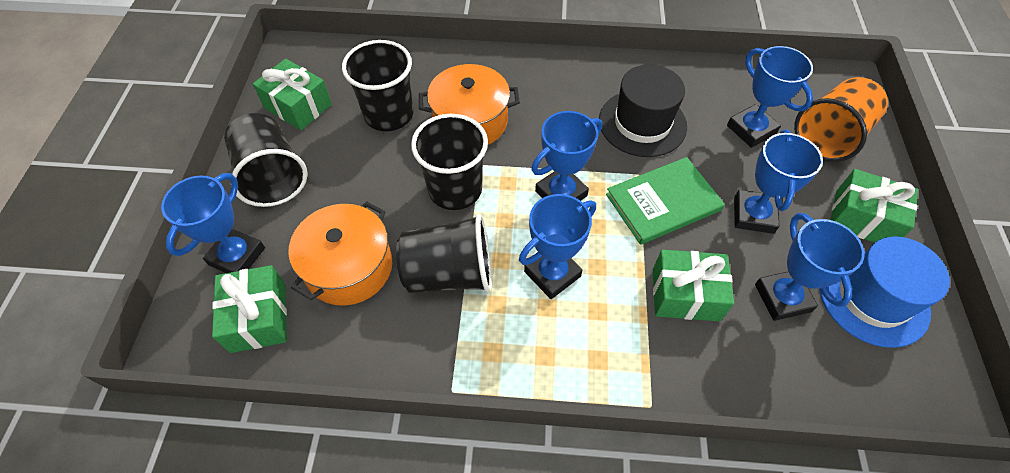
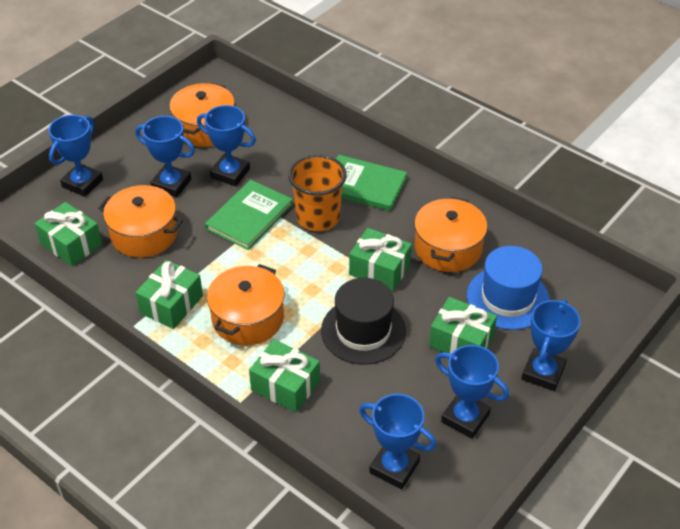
black cup: 4 -> 0
green book: 1 -> 2
green gift: 4 -> 5
orange pot: 2 -> 4

